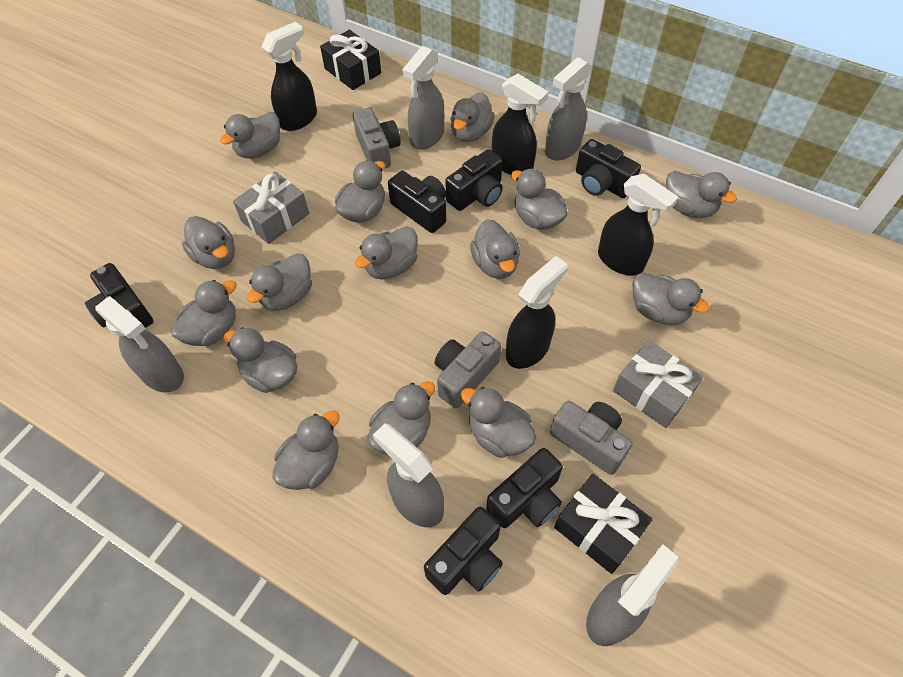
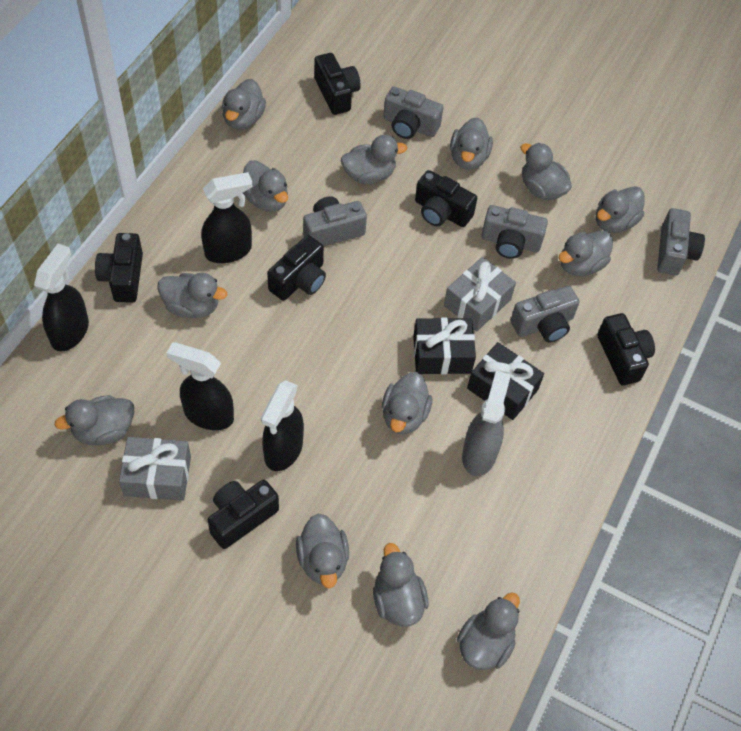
grey camera: 3 -> 5
grey duck: 15 -> 13
grey spray bottle: 5 -> 1

